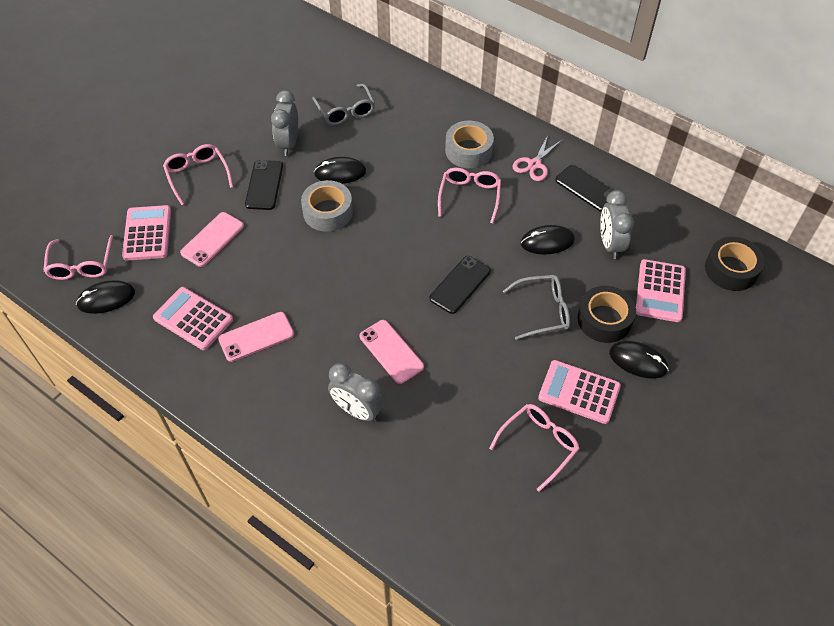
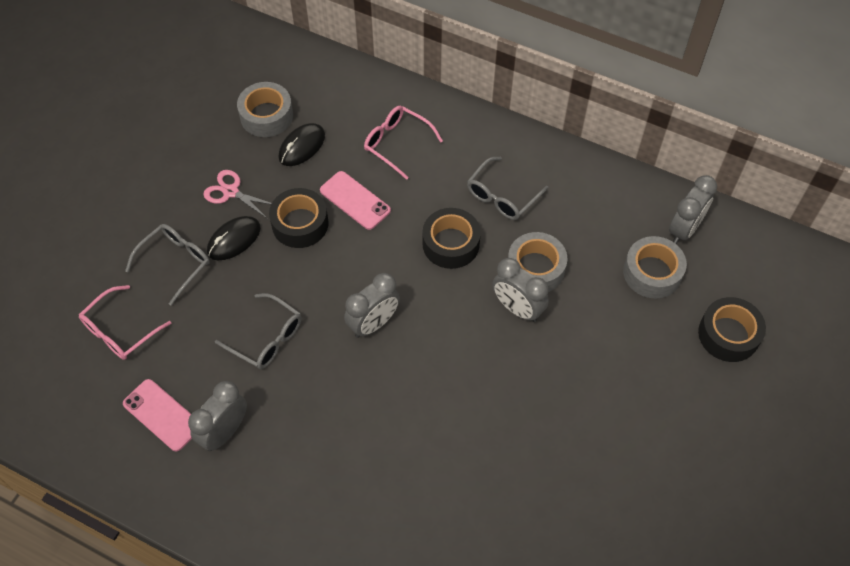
black mouse: 4 -> 2
black phone: 3 -> 0
black tape: 2 -> 3
grey clock: 3 -> 4
grey glasses: 2 -> 3
grey tape: 2 -> 3
pink calculator: 4 -> 0
pink glasses: 4 -> 2
pink phone: 3 -> 2

